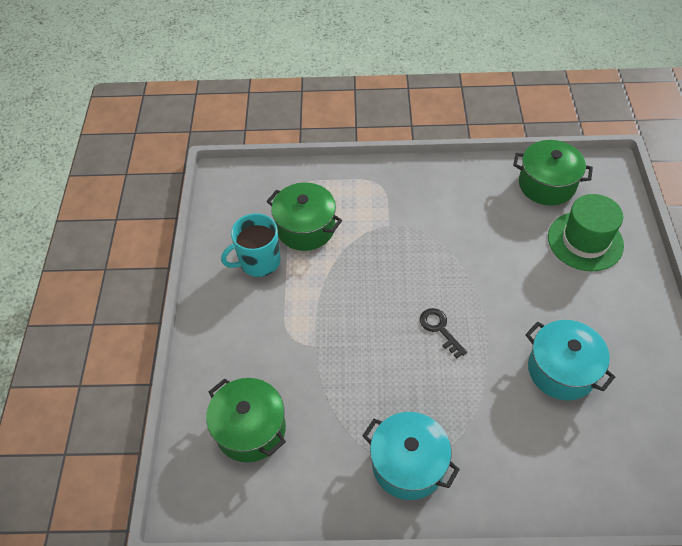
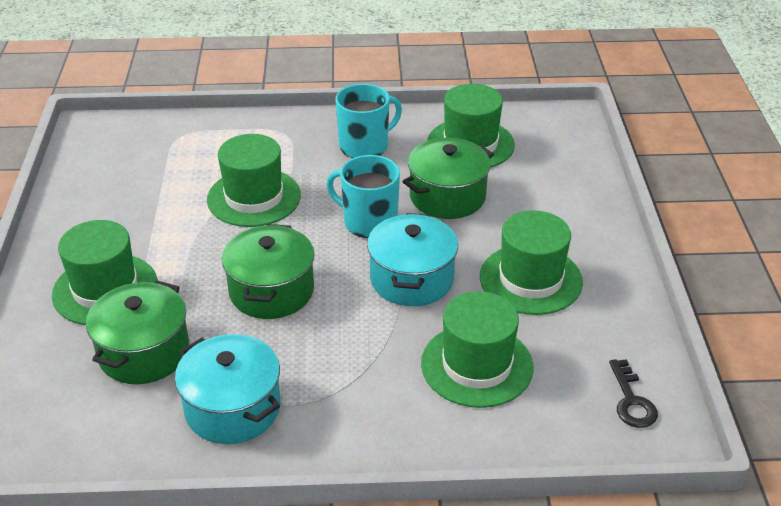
green hat: 1 -> 5
turquoise mug: 1 -> 2

